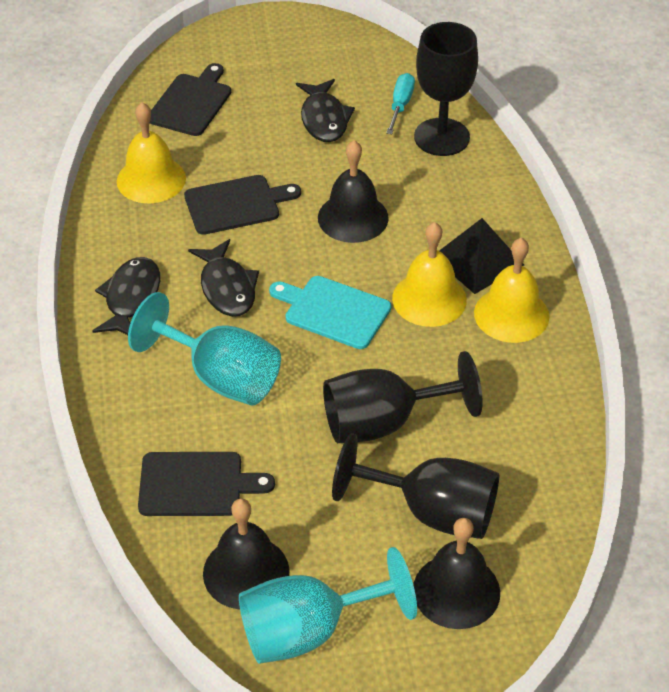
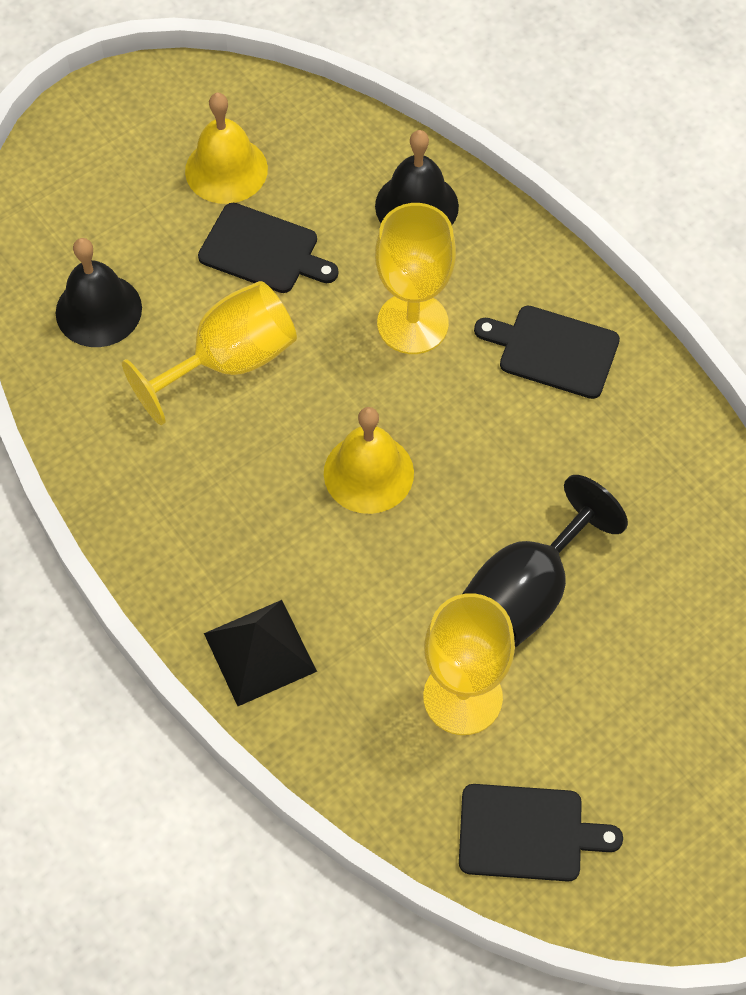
black bell: 3 -> 2
black fish: 3 -> 0
black goblet: 3 -> 1
turquoise cutting board: 1 -> 0
turquoise goblet: 2 -> 0
turquoise screwdriver: 1 -> 0
yellow bell: 3 -> 2
yellow goblet: 0 -> 3

